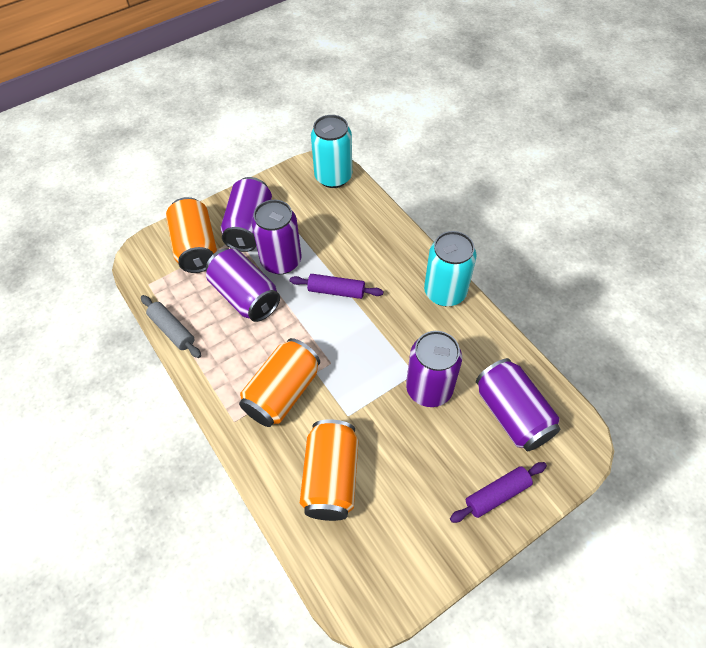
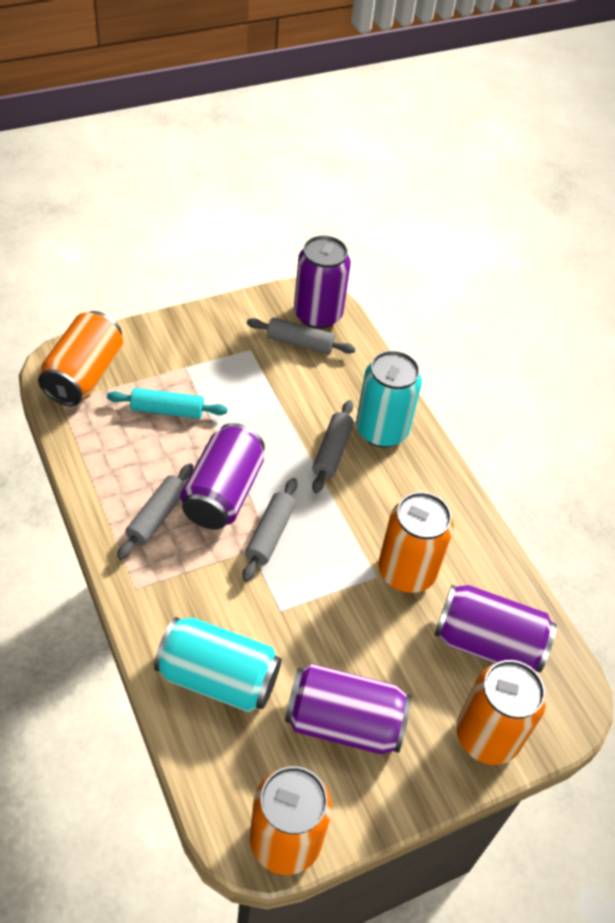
grey rolling pin: 1 -> 4
orange can: 3 -> 4
purple can: 5 -> 4
purple rolling pin: 2 -> 0
turquoise rolling pin: 0 -> 1

